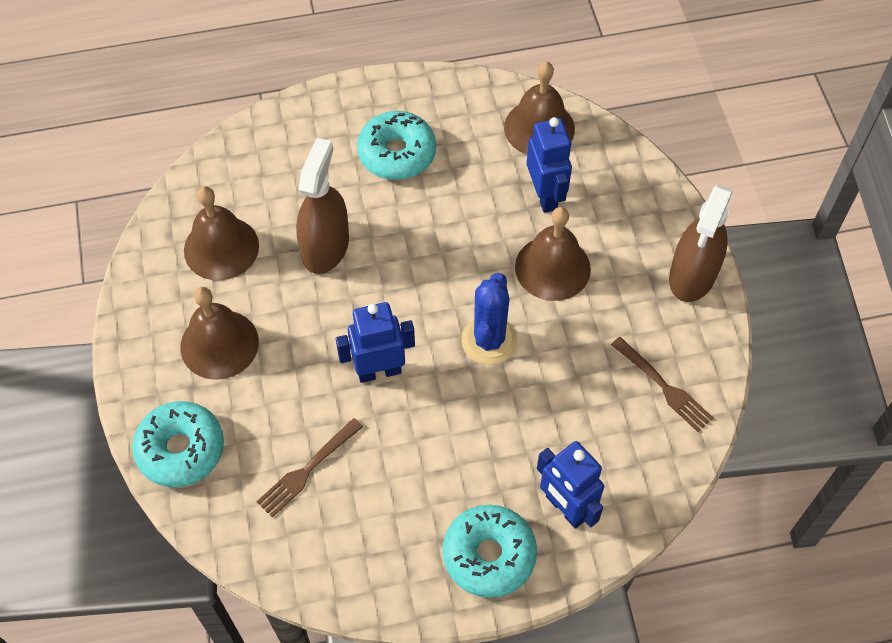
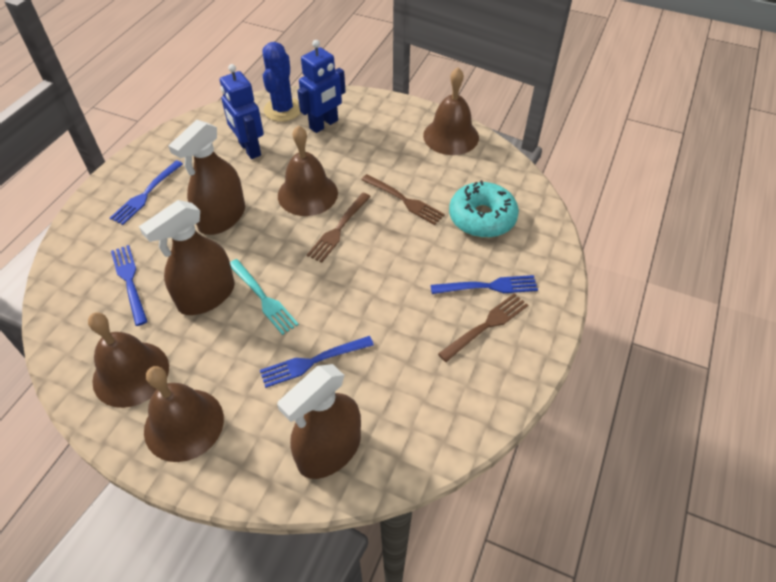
blue fork: 0 -> 4
blue robot: 3 -> 2
brown fork: 2 -> 3
brown spray bottle: 2 -> 3
turquoise donut: 3 -> 1
turquoise fork: 0 -> 1

